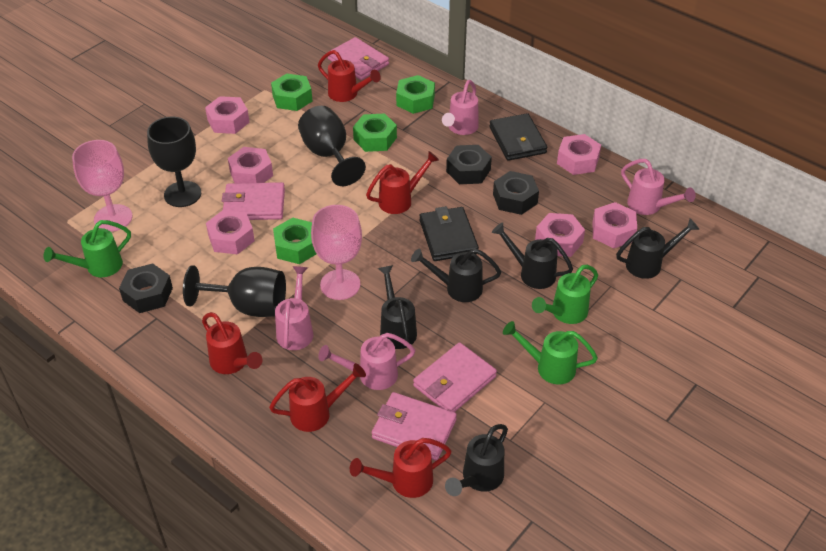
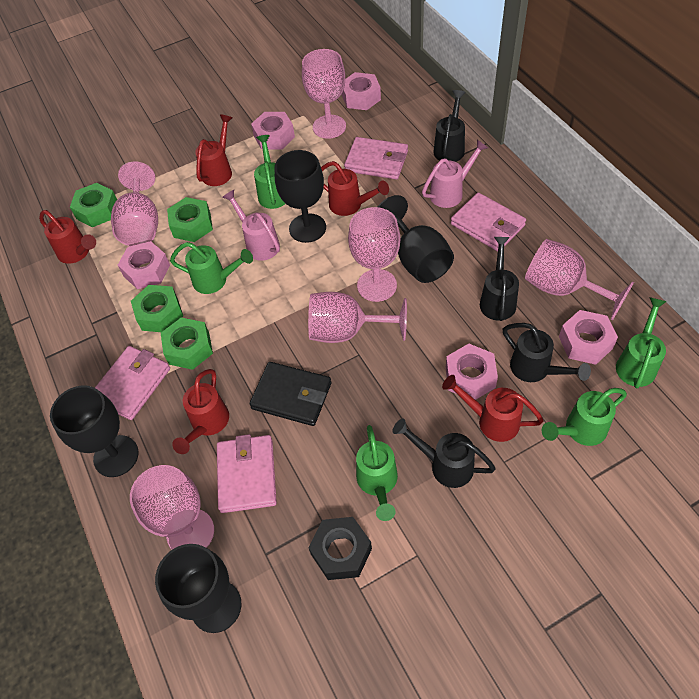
black goblet: 3 -> 4
black nut: 3 -> 1
black wallet: 2 -> 1
black watering can: 5 -> 4
green watering can: 3 -> 5
pink goblet: 2 -> 6
pink nut: 6 -> 5
pink watering can: 4 -> 2

